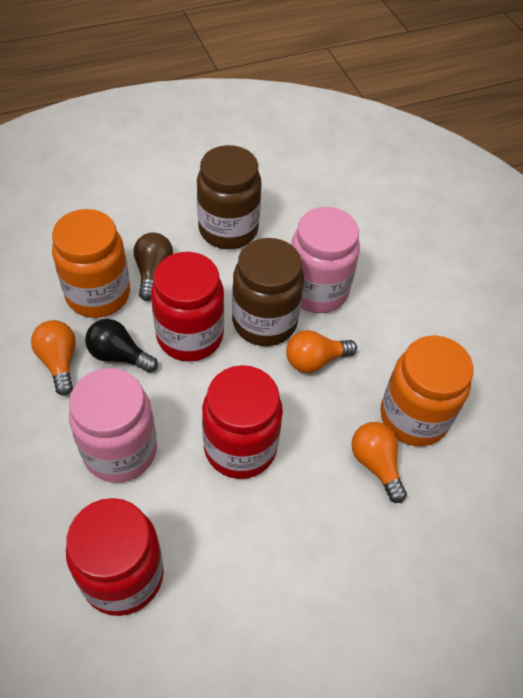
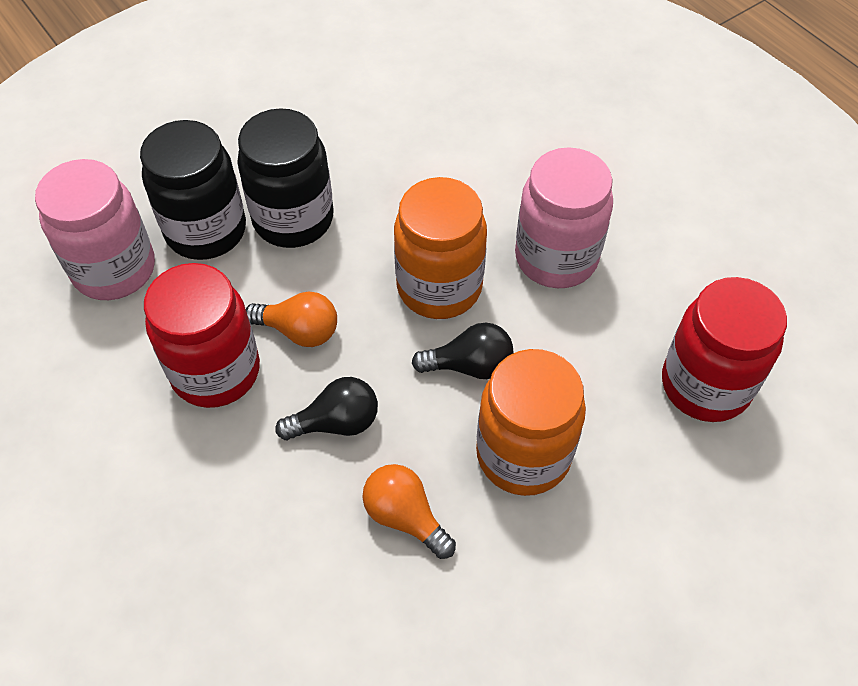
black jar: 0 -> 2
black light bulb: 1 -> 2
brown jar: 2 -> 0
brown light bulb: 1 -> 0
orange light bulb: 3 -> 2
red jar: 3 -> 2

